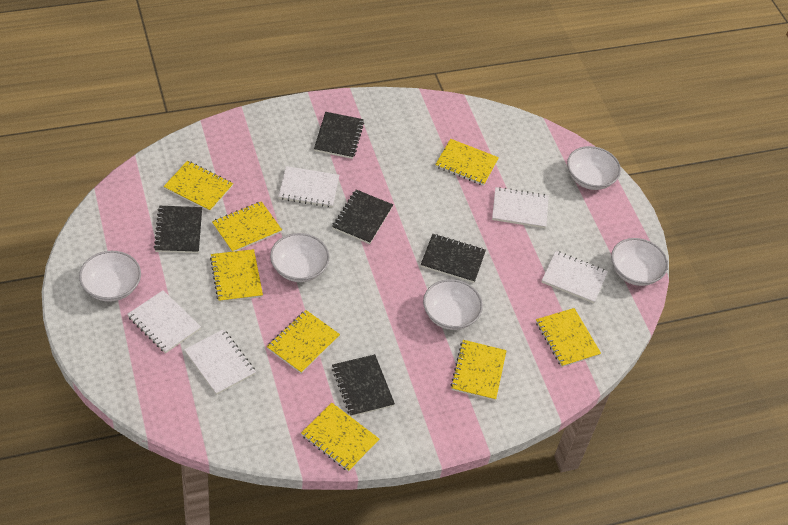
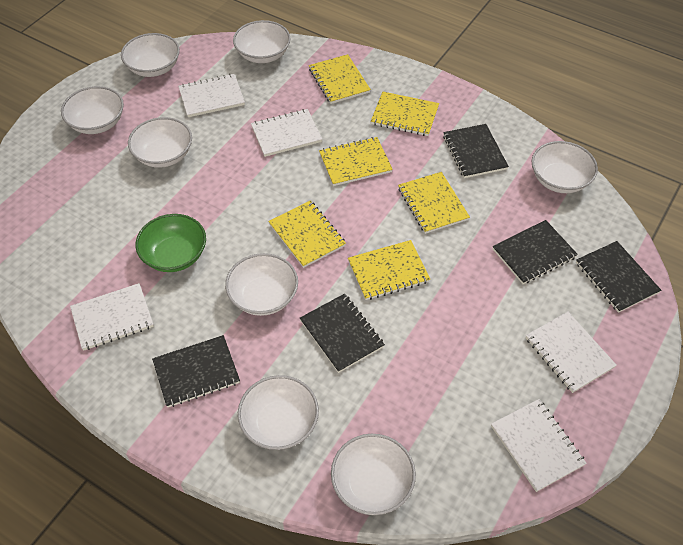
green bowl: 0 -> 1
white bowl: 5 -> 8
yellow notebook: 8 -> 6

